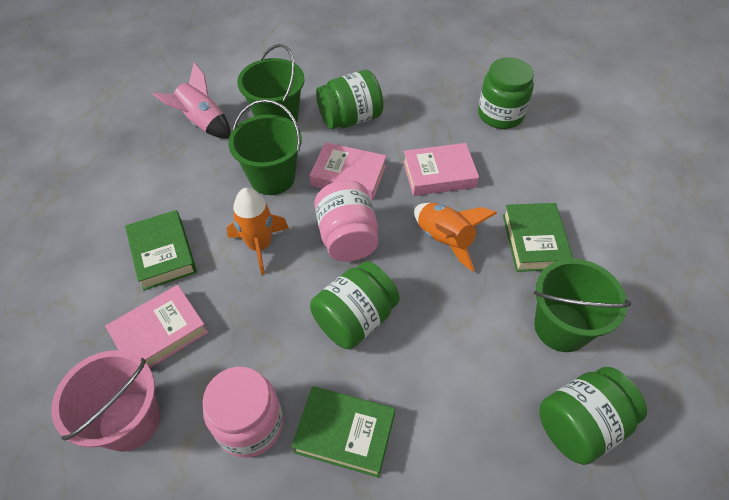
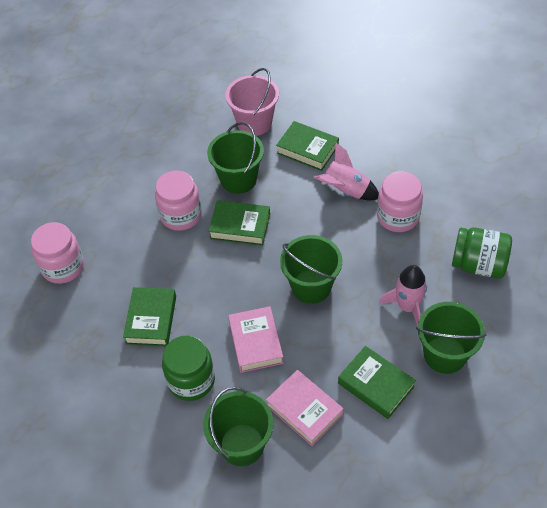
green book: 3 -> 4
green bucket: 3 -> 4
green jar: 4 -> 2
orange rocket: 2 -> 0
pink book: 3 -> 2
pink jar: 2 -> 3
pink rocket: 1 -> 2

